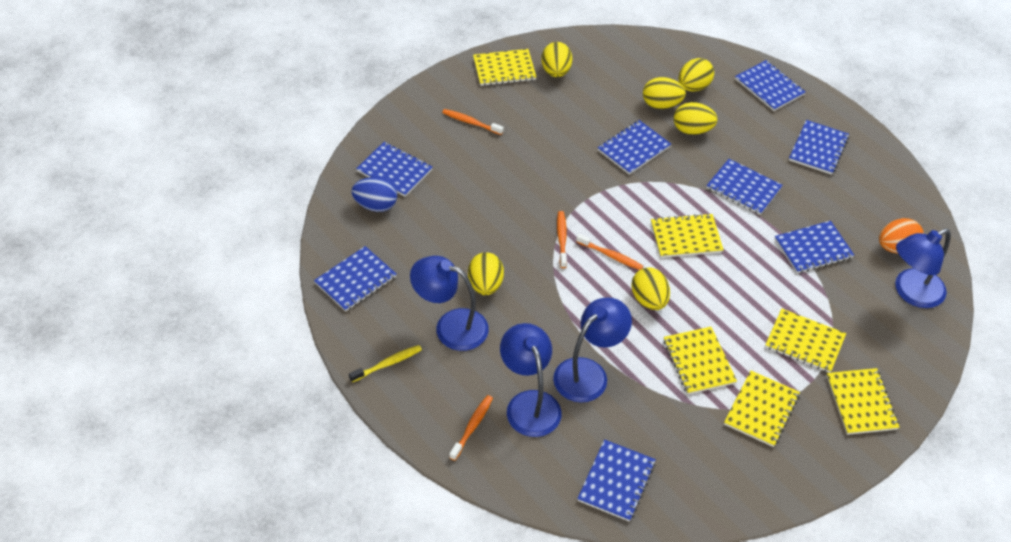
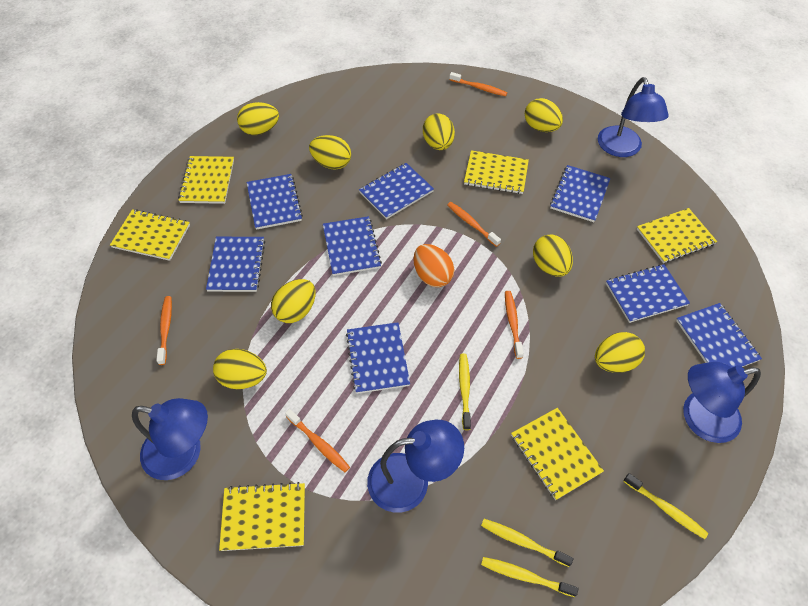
blue egg: 1 -> 0
orange toothbrush: 4 -> 5
yellow egg: 6 -> 8
yellow toothbrush: 1 -> 4

